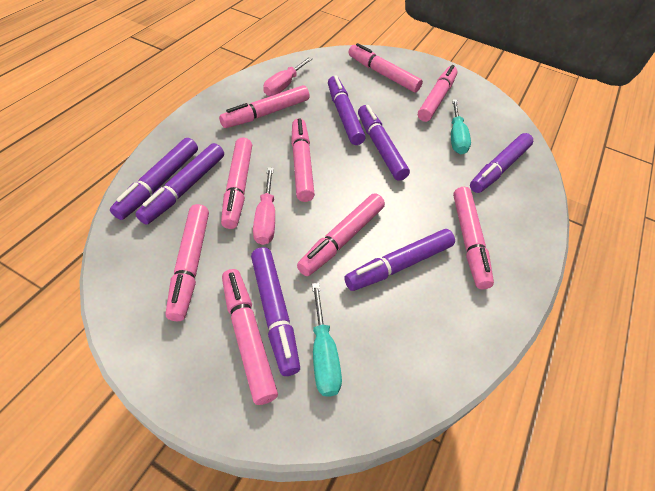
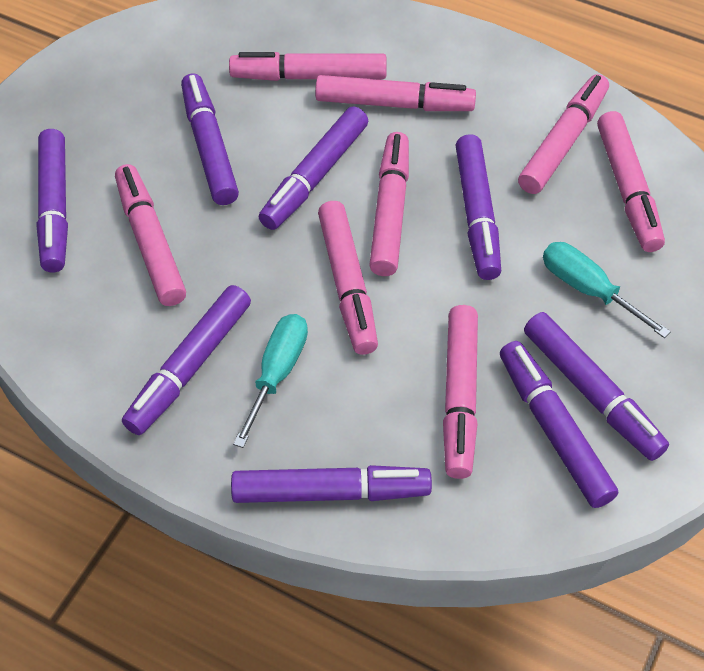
pink marker: 9 -> 8
pink screwdriver: 2 -> 0
purple marker: 7 -> 8

